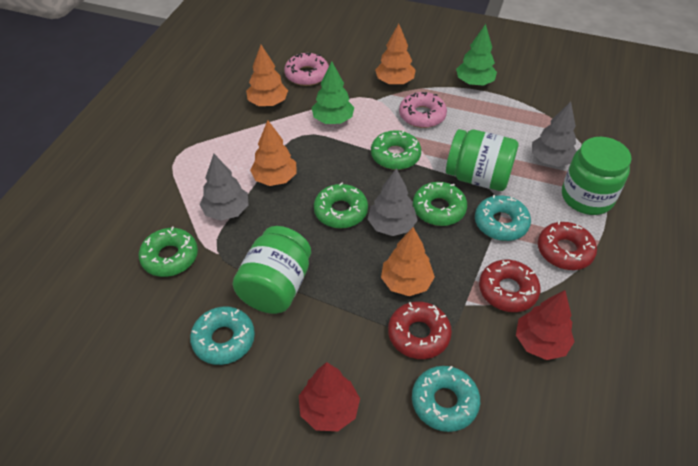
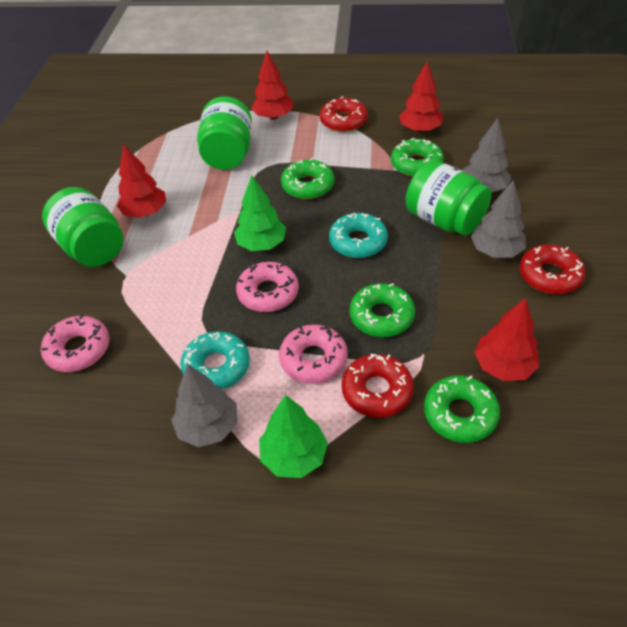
orange tree: 4 -> 0
pink donut: 2 -> 3
red tree: 2 -> 4
turquoise donut: 3 -> 2

